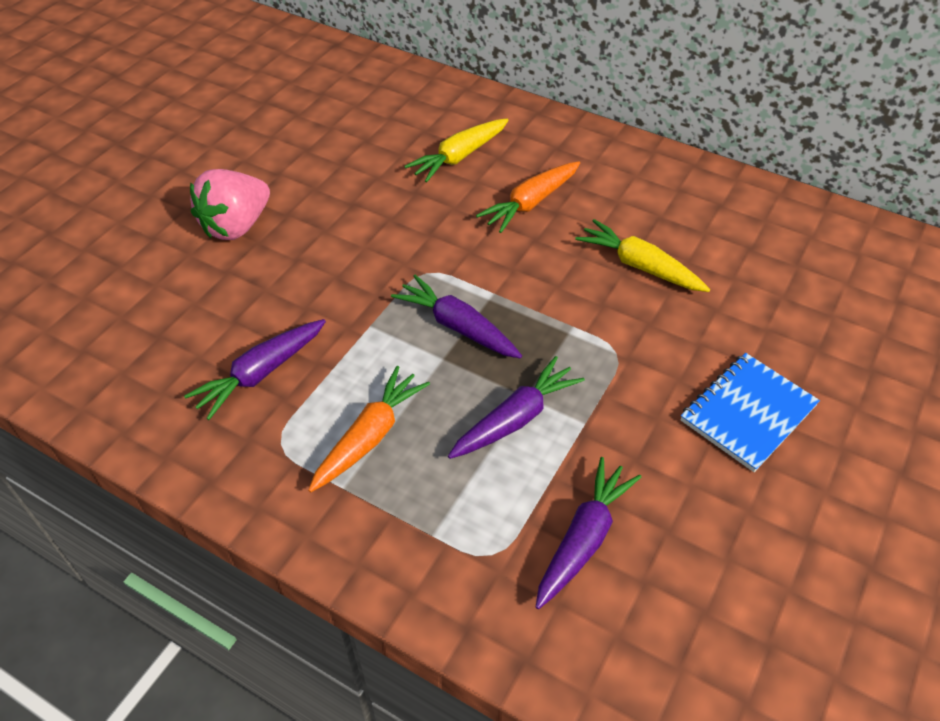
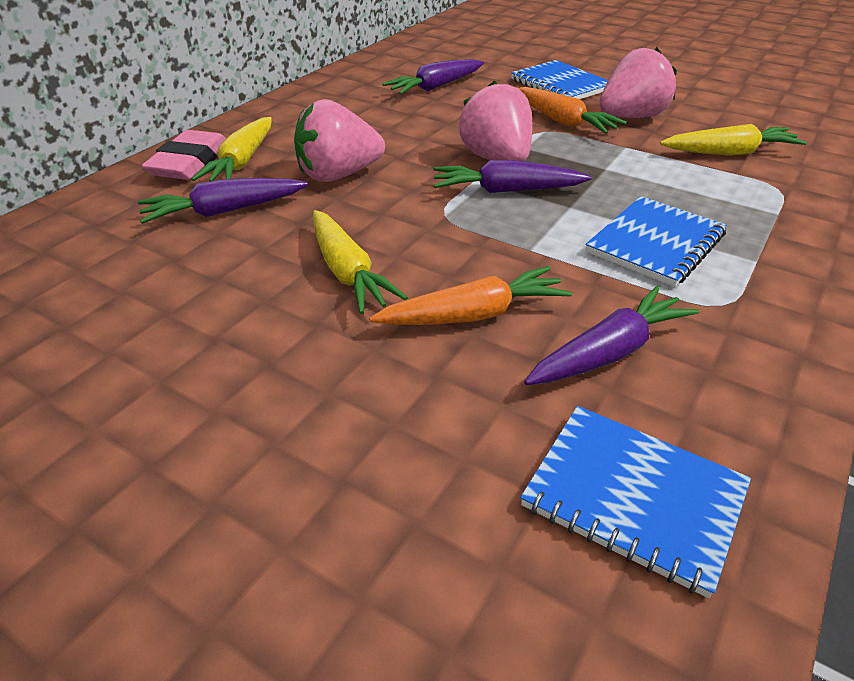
blue notebook: 1 -> 3
pink eraser: 0 -> 1
pink strawberry: 1 -> 3
yellow carrot: 2 -> 3

